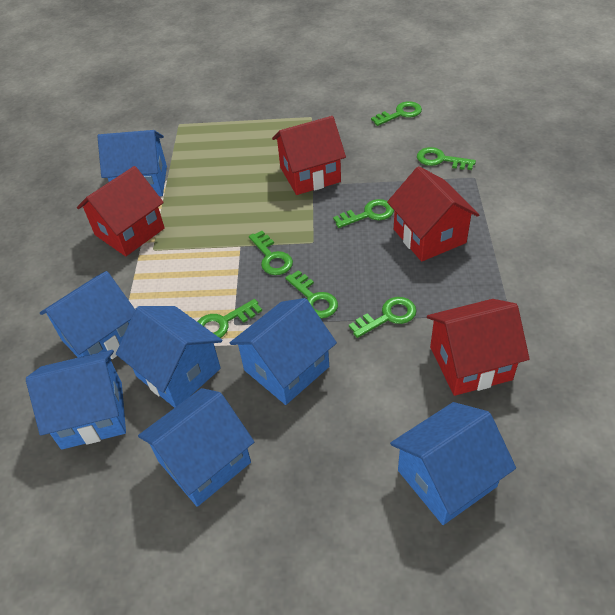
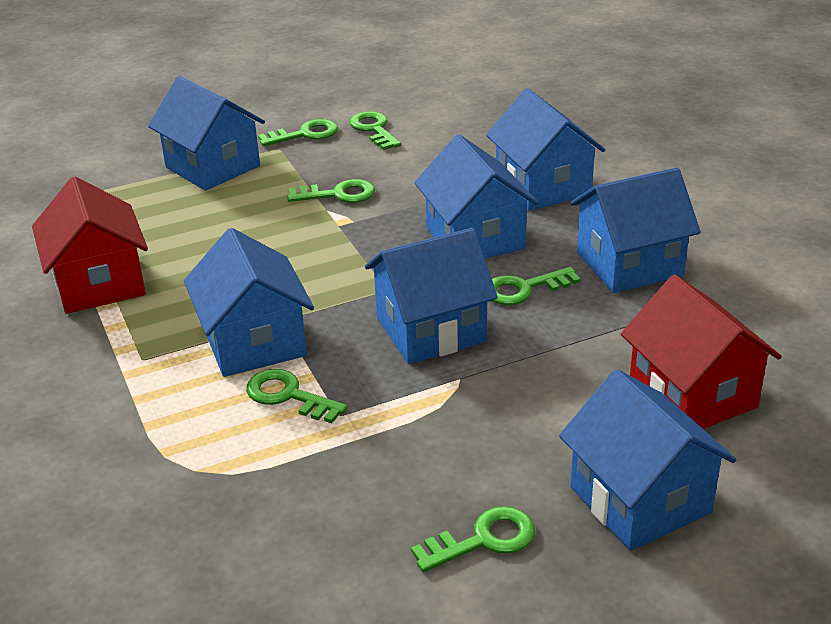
green key: 7 -> 6
red house: 4 -> 2

